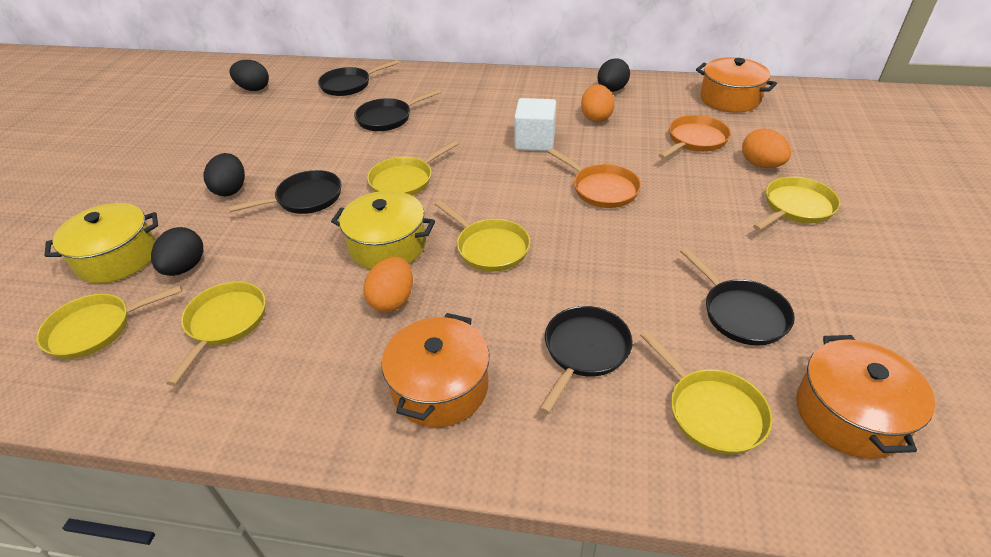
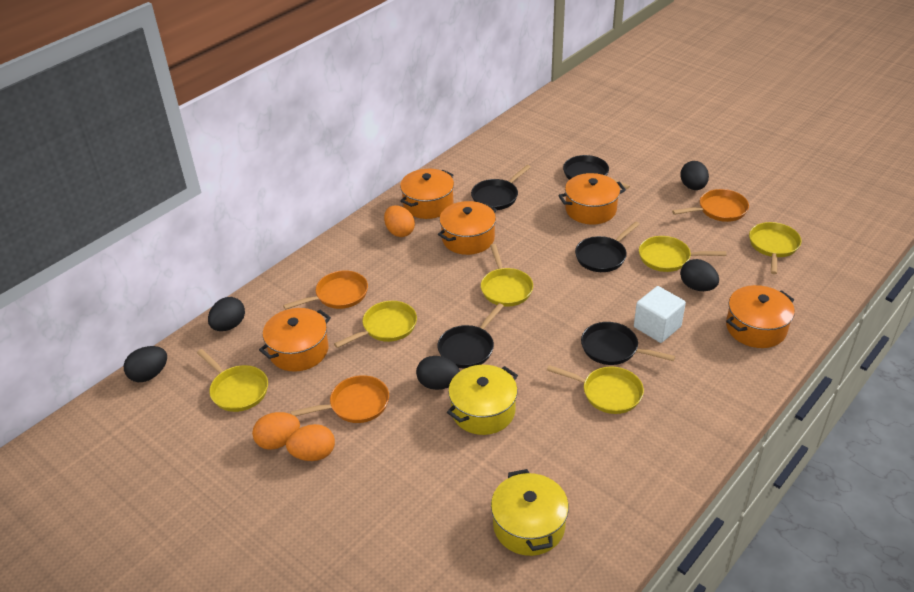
black egg: 4 -> 5
orange pan: 2 -> 3
orange pot: 3 -> 5

